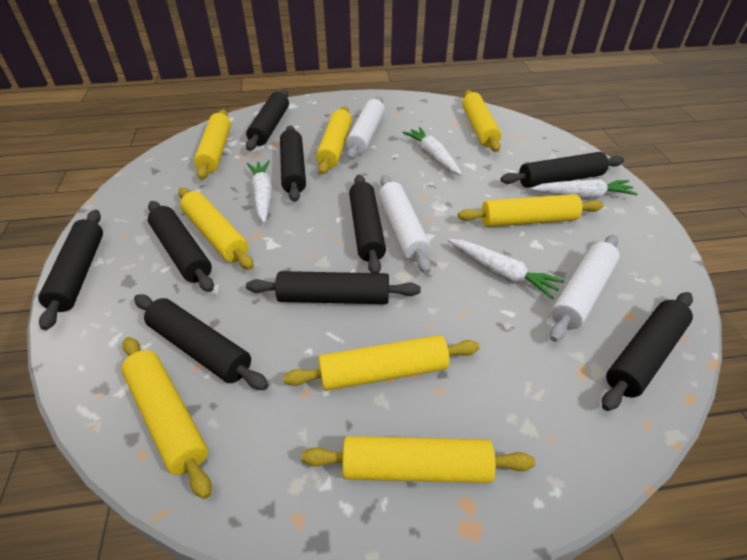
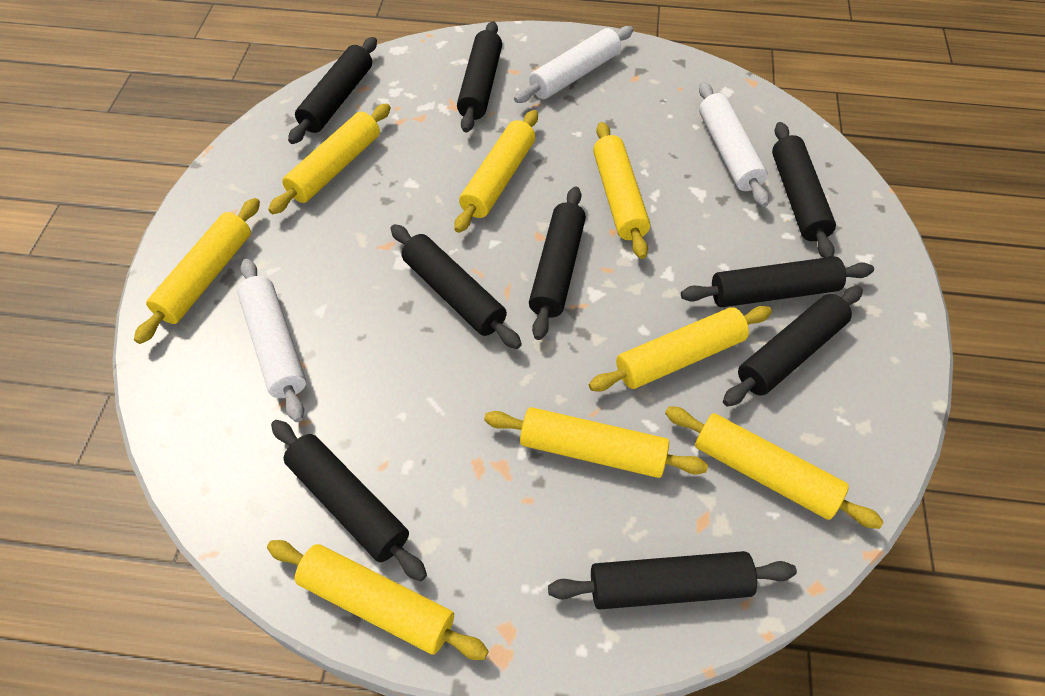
white carrot: 4 -> 0

